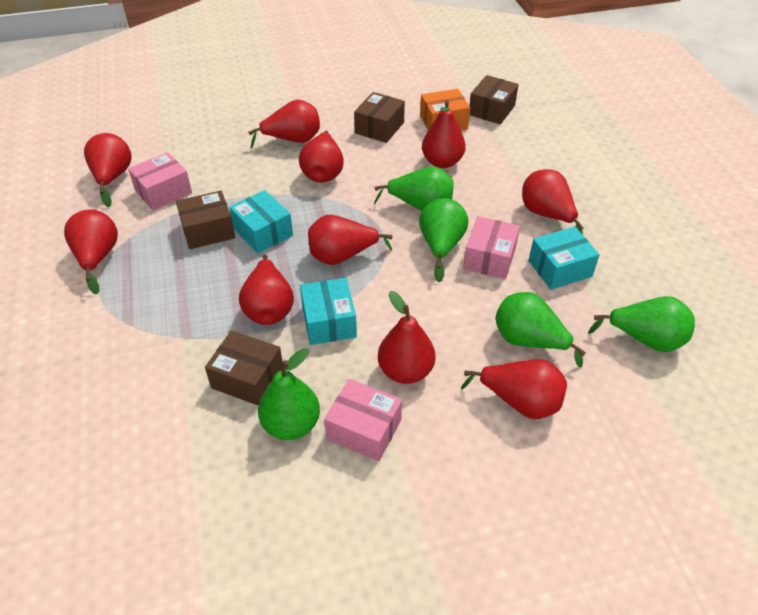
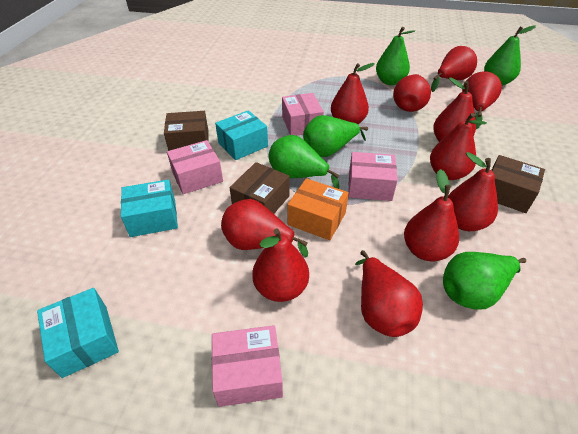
brown box: 4 -> 3
pink box: 3 -> 4
red pear: 10 -> 11

